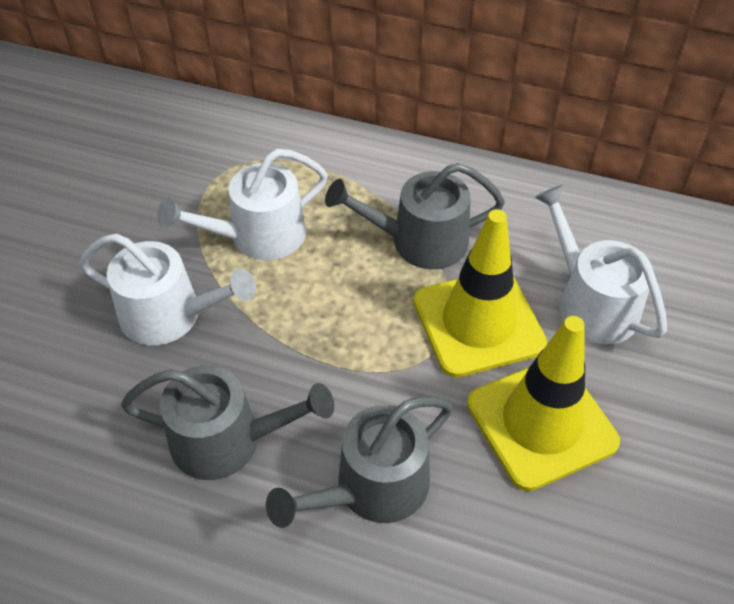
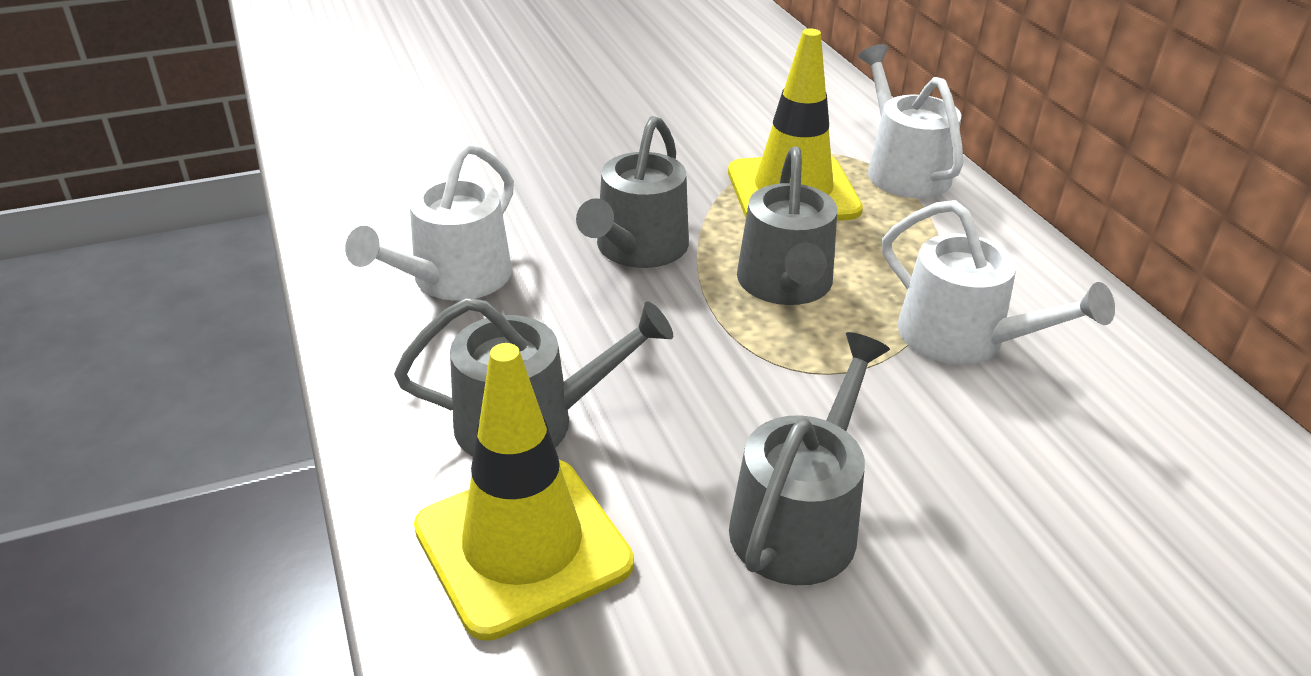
grey watering can: 3 -> 4

